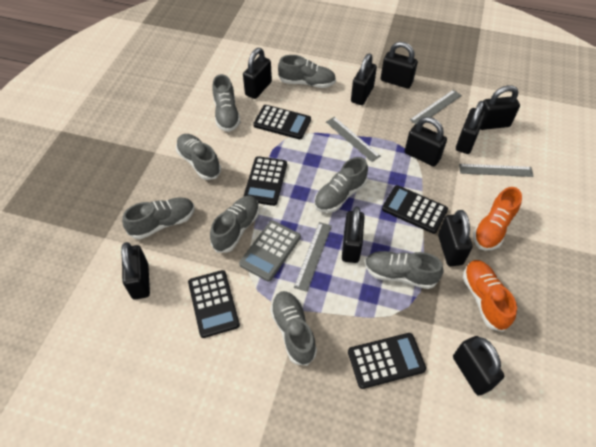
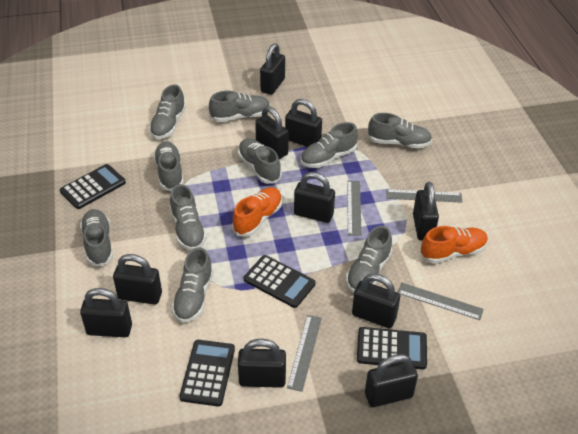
black calculator: 5 -> 4
grey calculator: 1 -> 0
grey shoe: 8 -> 10

